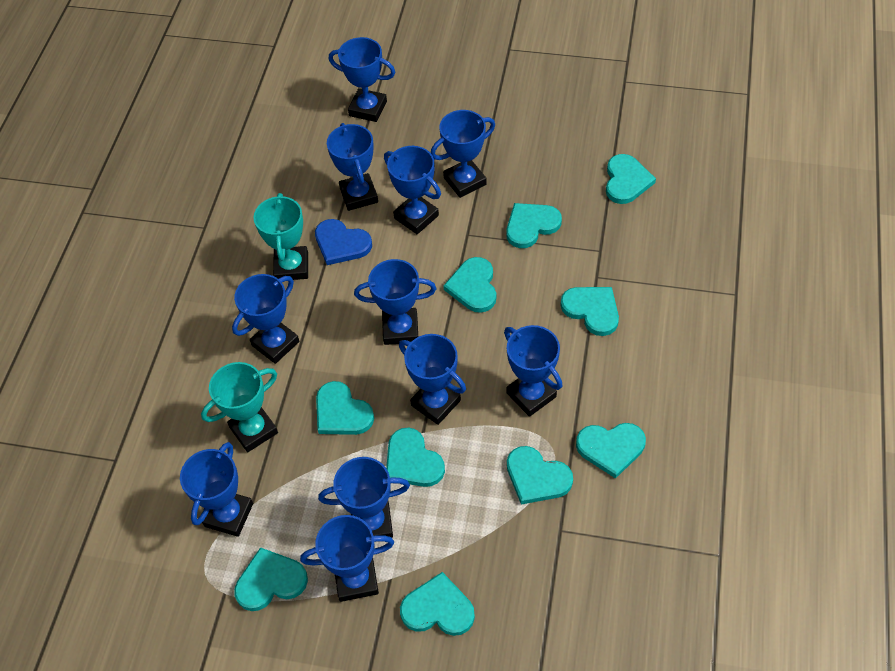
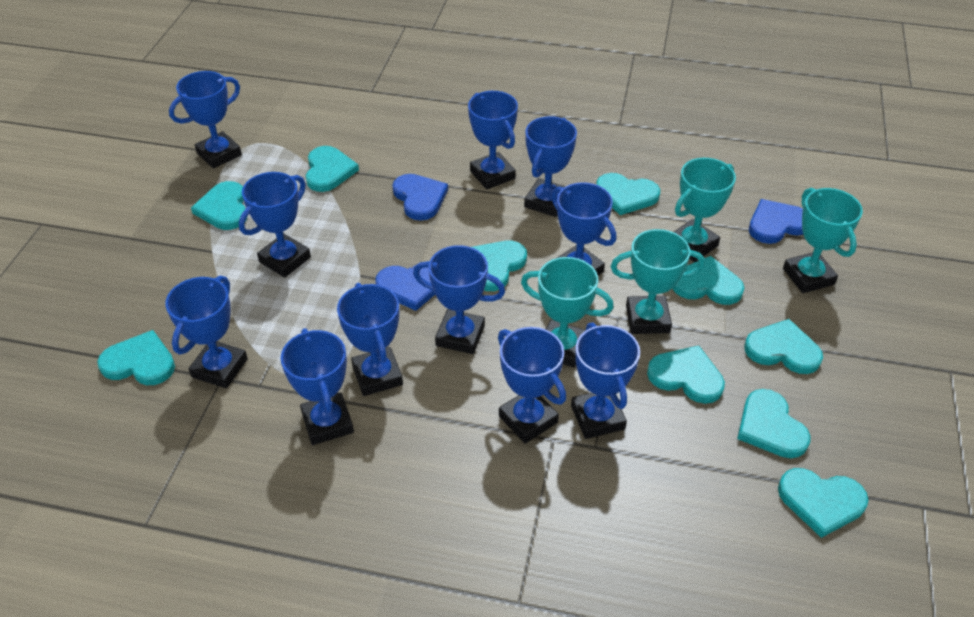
blue heart: 1 -> 3
turquoise trophy: 2 -> 4

